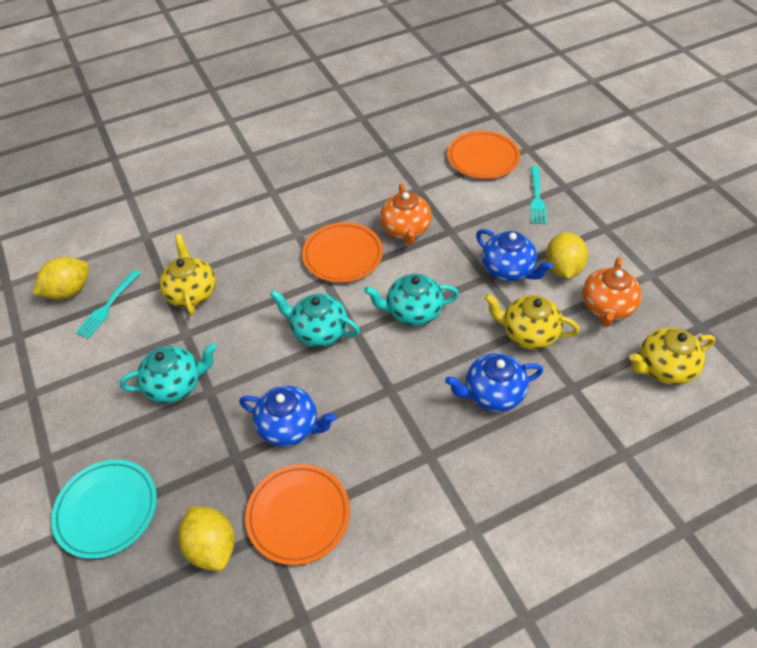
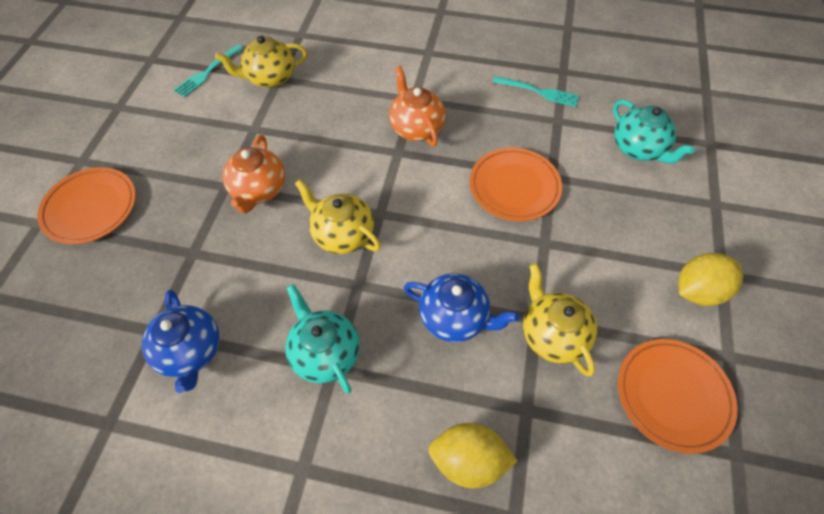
blue teapot: 3 -> 2
turquoise plate: 1 -> 0
turquoise teapot: 3 -> 2
yellow lemon: 3 -> 2

